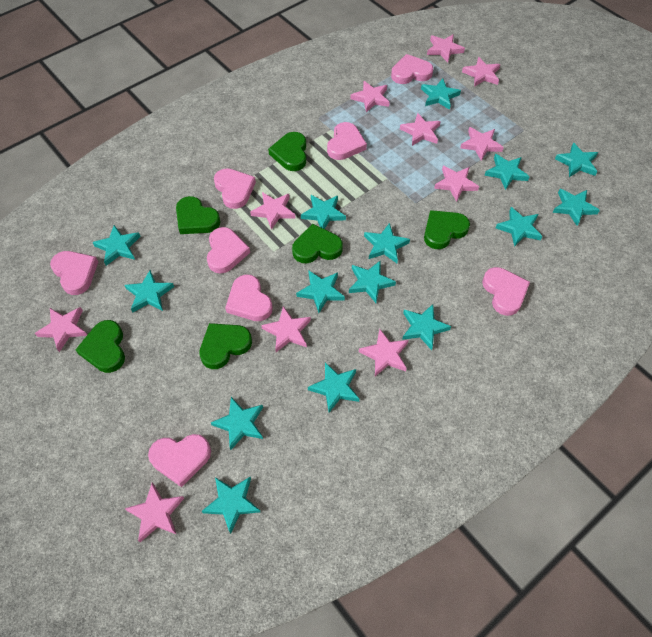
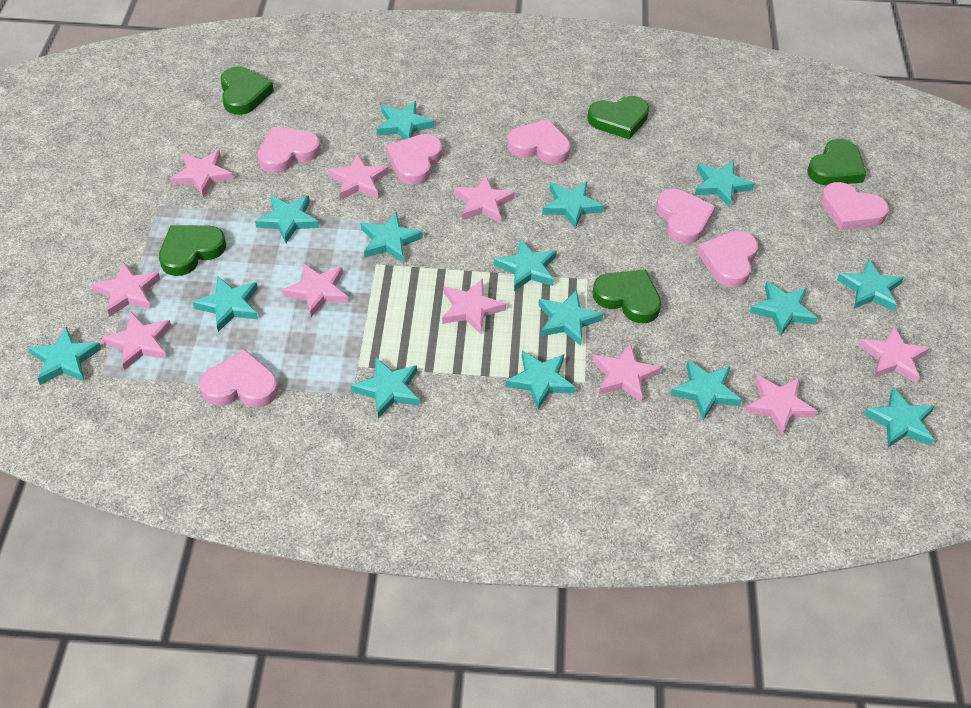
green heart: 6 -> 5
pink heart: 8 -> 7
pink star: 11 -> 10

